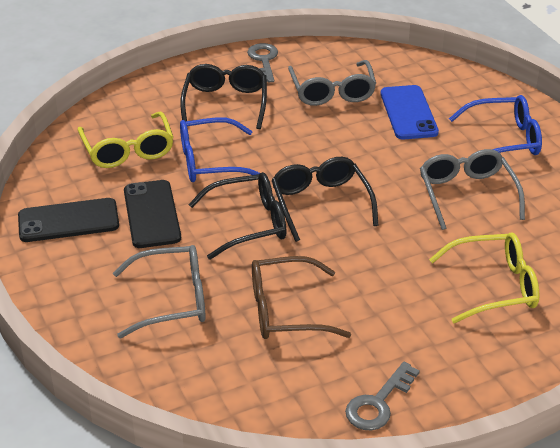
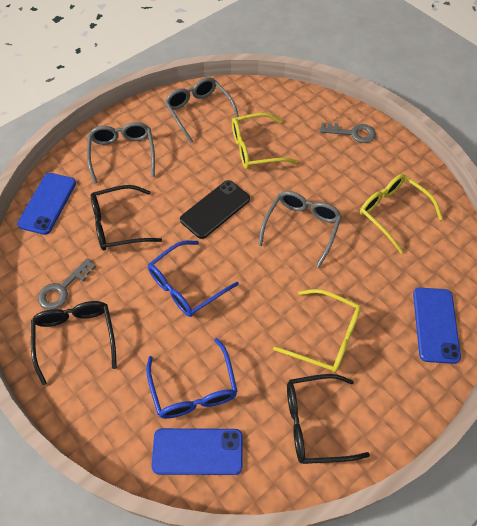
black phone: 2 -> 1
blue phone: 1 -> 3
brown glasses: 1 -> 0
yellow glasses: 2 -> 3

